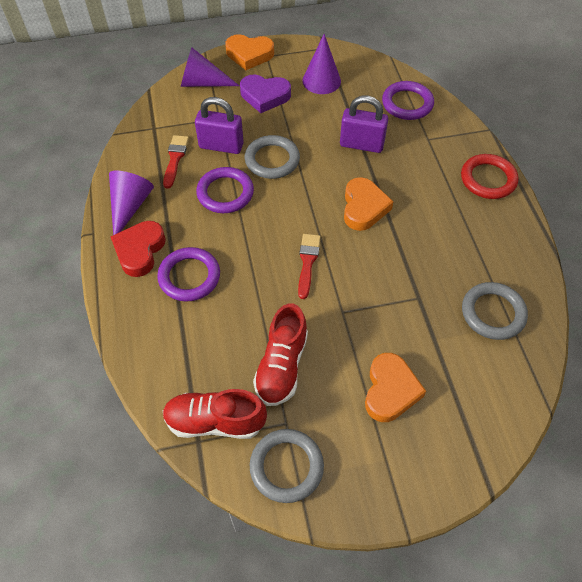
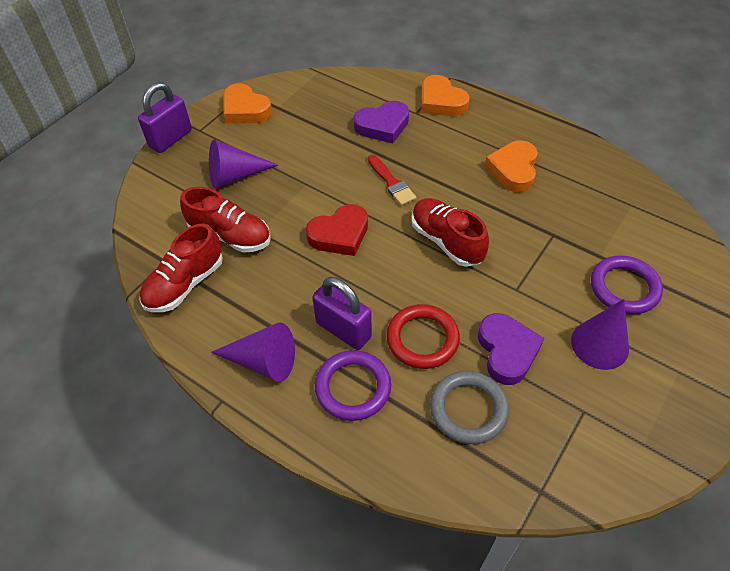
grey ring: 3 -> 1
purple heart: 1 -> 2
purple ring: 3 -> 2
red brush: 2 -> 1
red shoe: 2 -> 3

